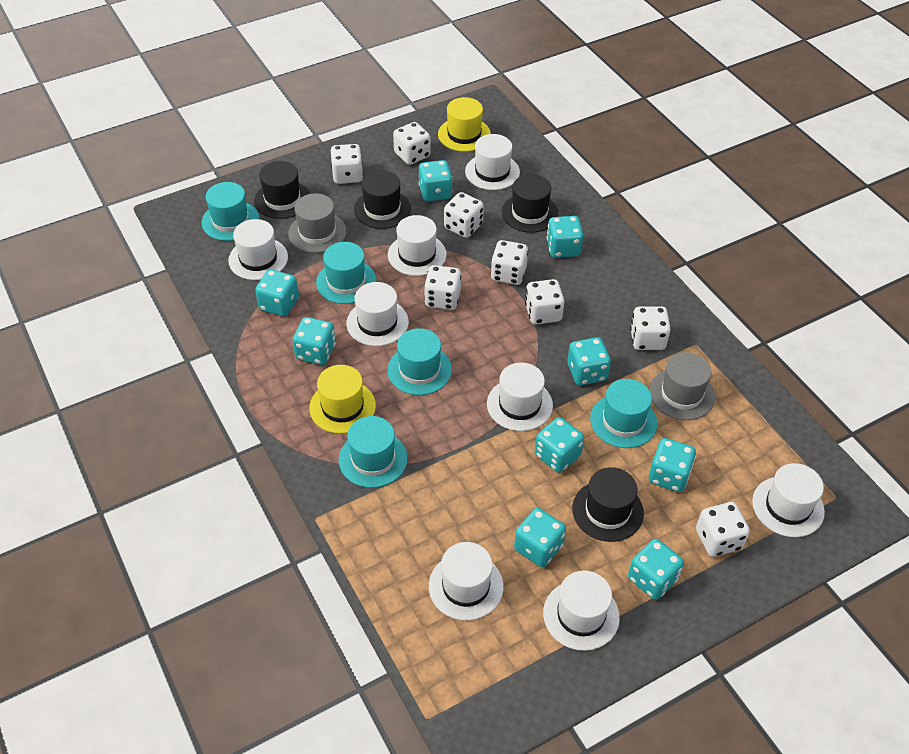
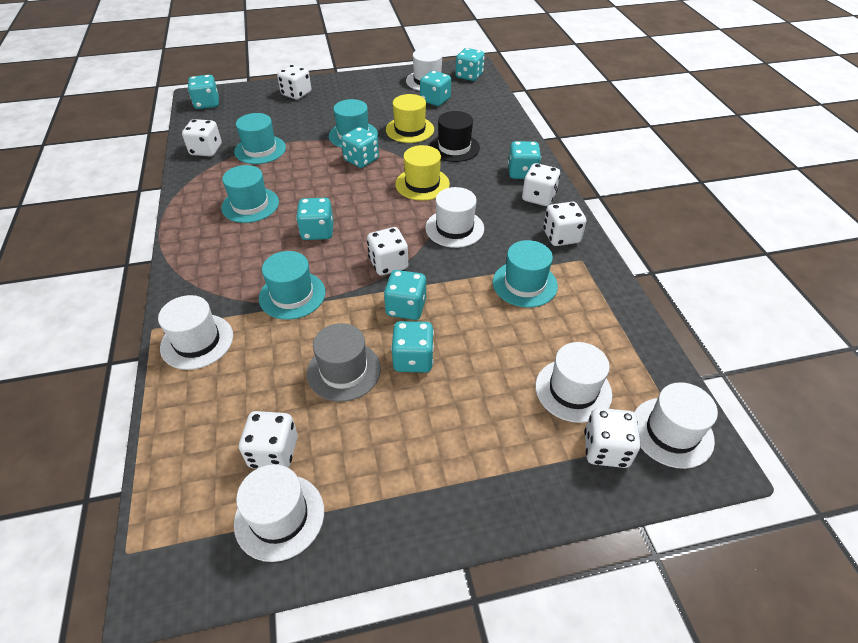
black hat: 4 -> 1
grey hat: 2 -> 1
turquoise dice: 9 -> 8
white dice: 8 -> 7
white hat: 8 -> 6

